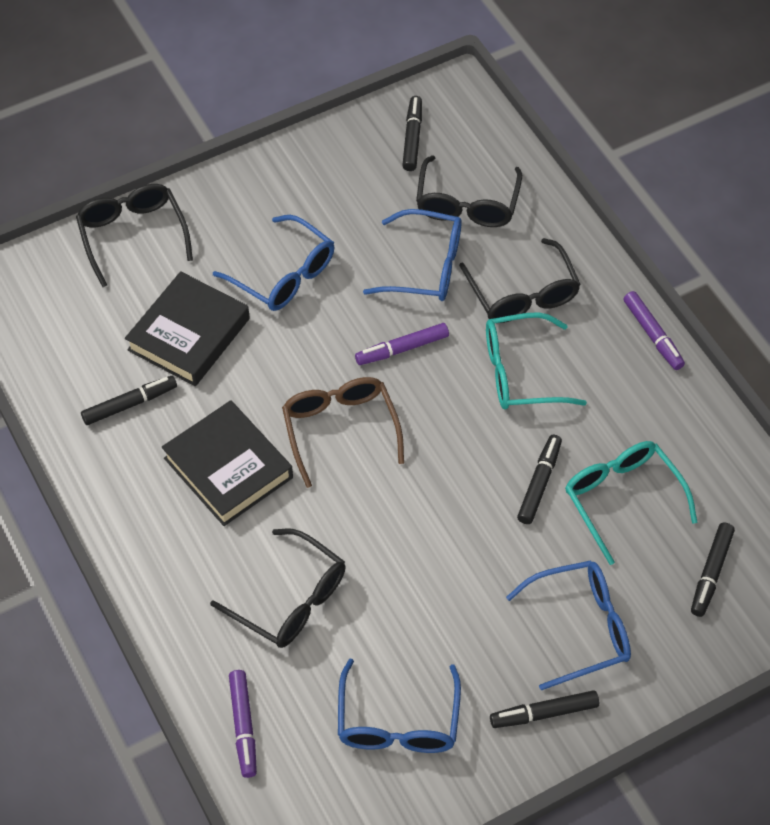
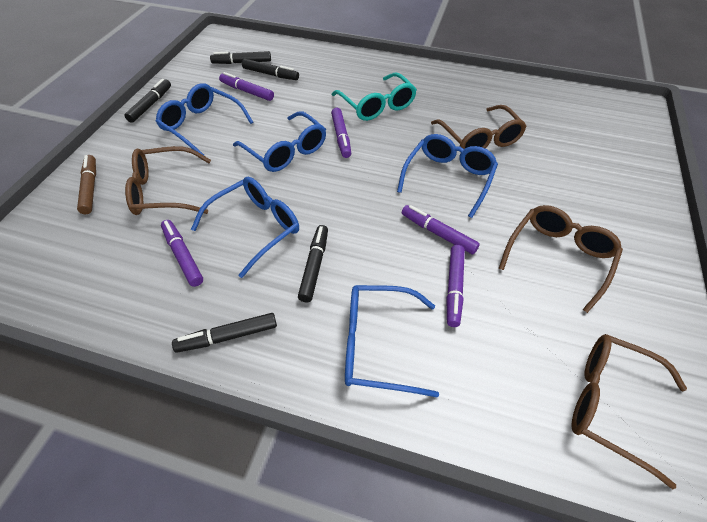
black book: 2 -> 0
black glasses: 4 -> 0
blue glasses: 4 -> 5
brown glasses: 1 -> 4
brown marker: 0 -> 1
purple marker: 3 -> 5
turquoise glasses: 2 -> 1

